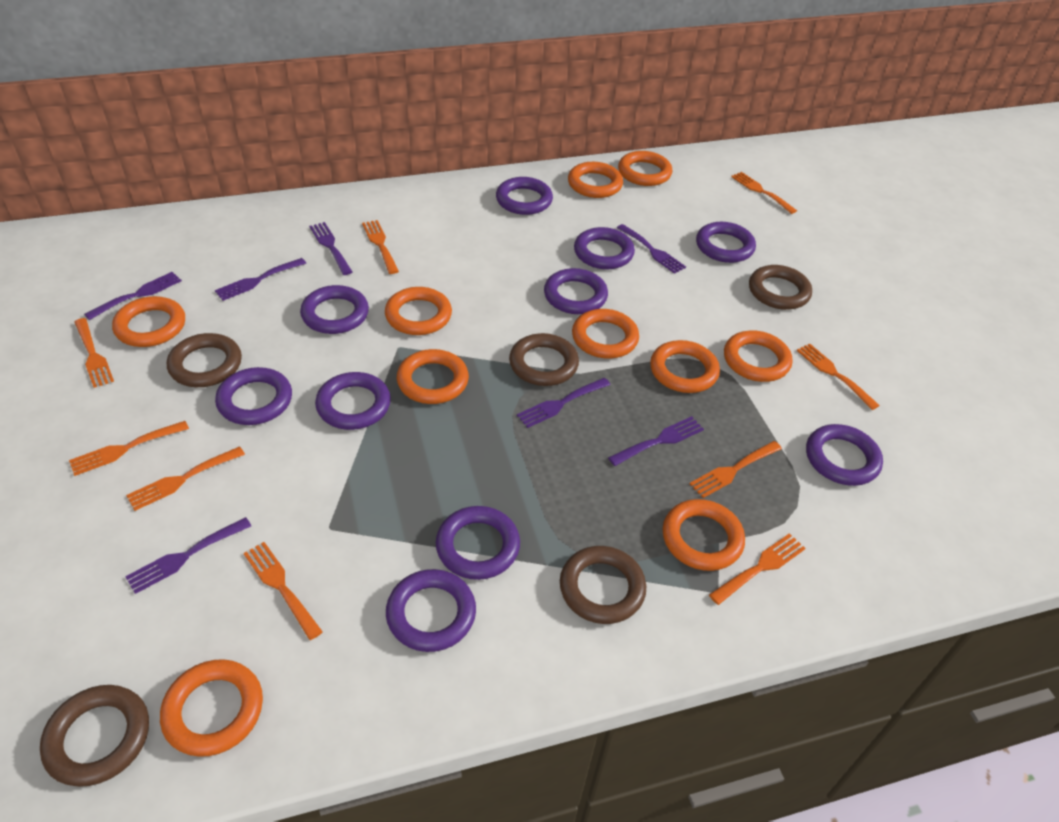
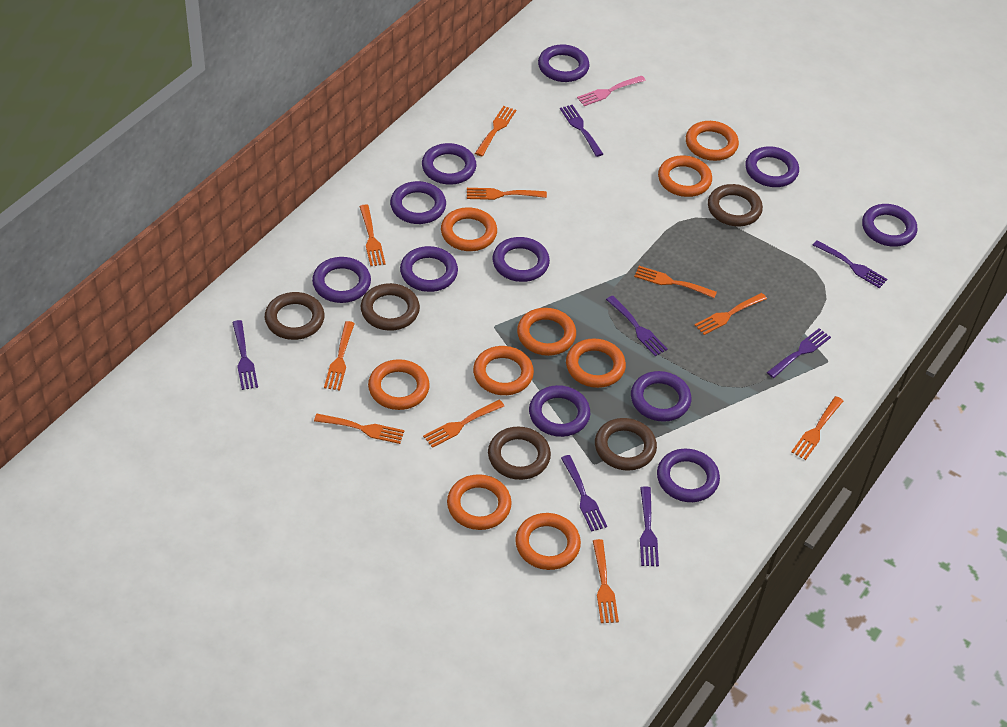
orange fork: 9 -> 10
orange ring: 10 -> 9
pink fork: 0 -> 1
purple ring: 10 -> 11

